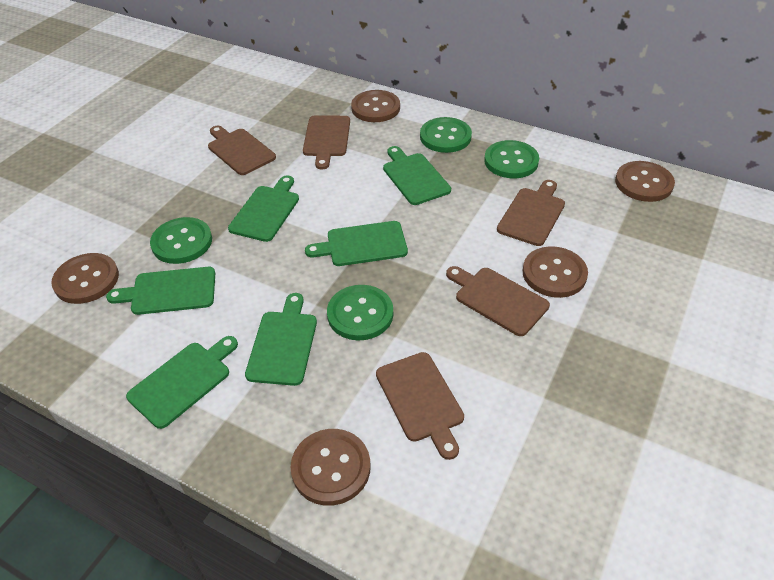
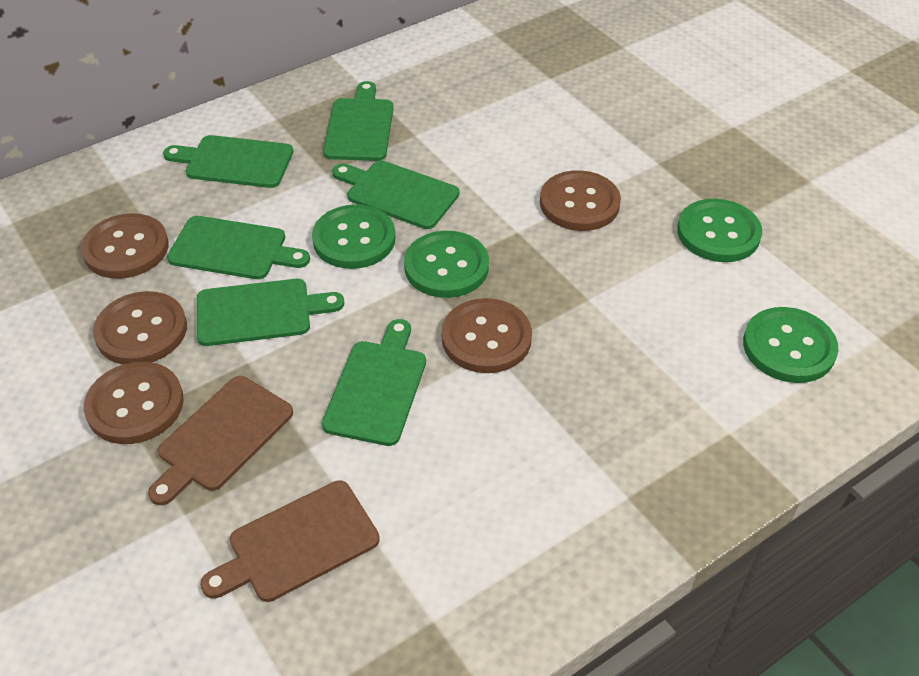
brown cutting board: 5 -> 2

